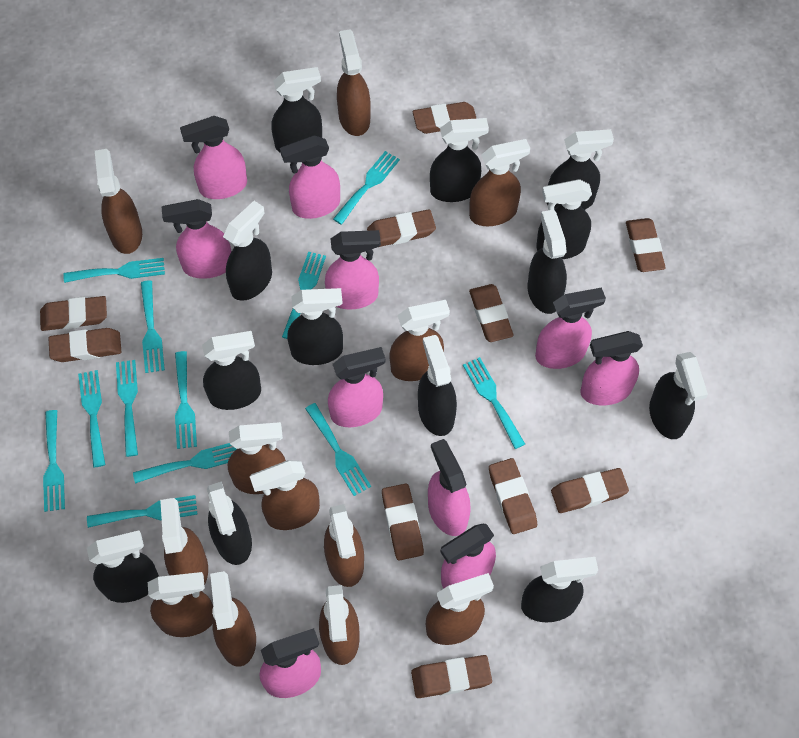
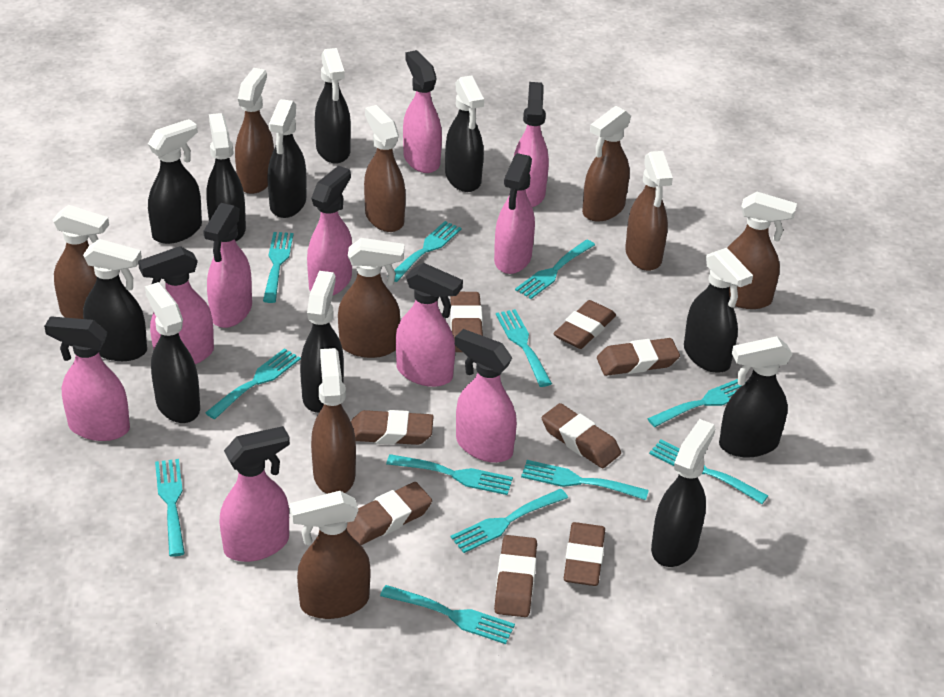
black spray bottle: 13 -> 11
brown eraser: 10 -> 8
brown spray bottle: 12 -> 9

